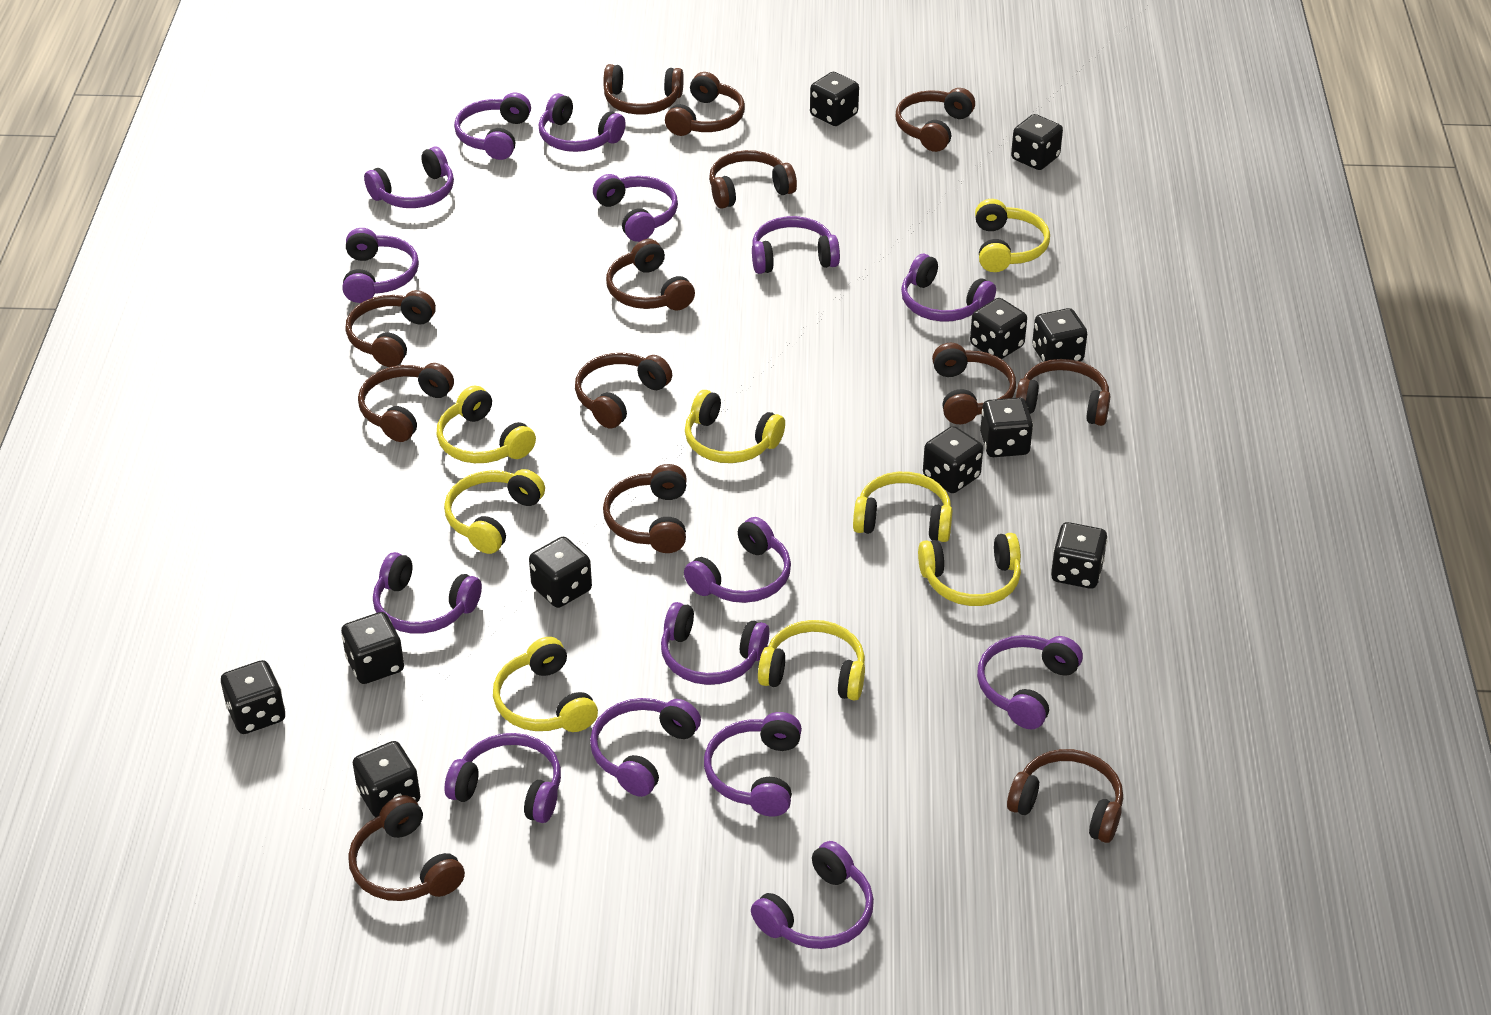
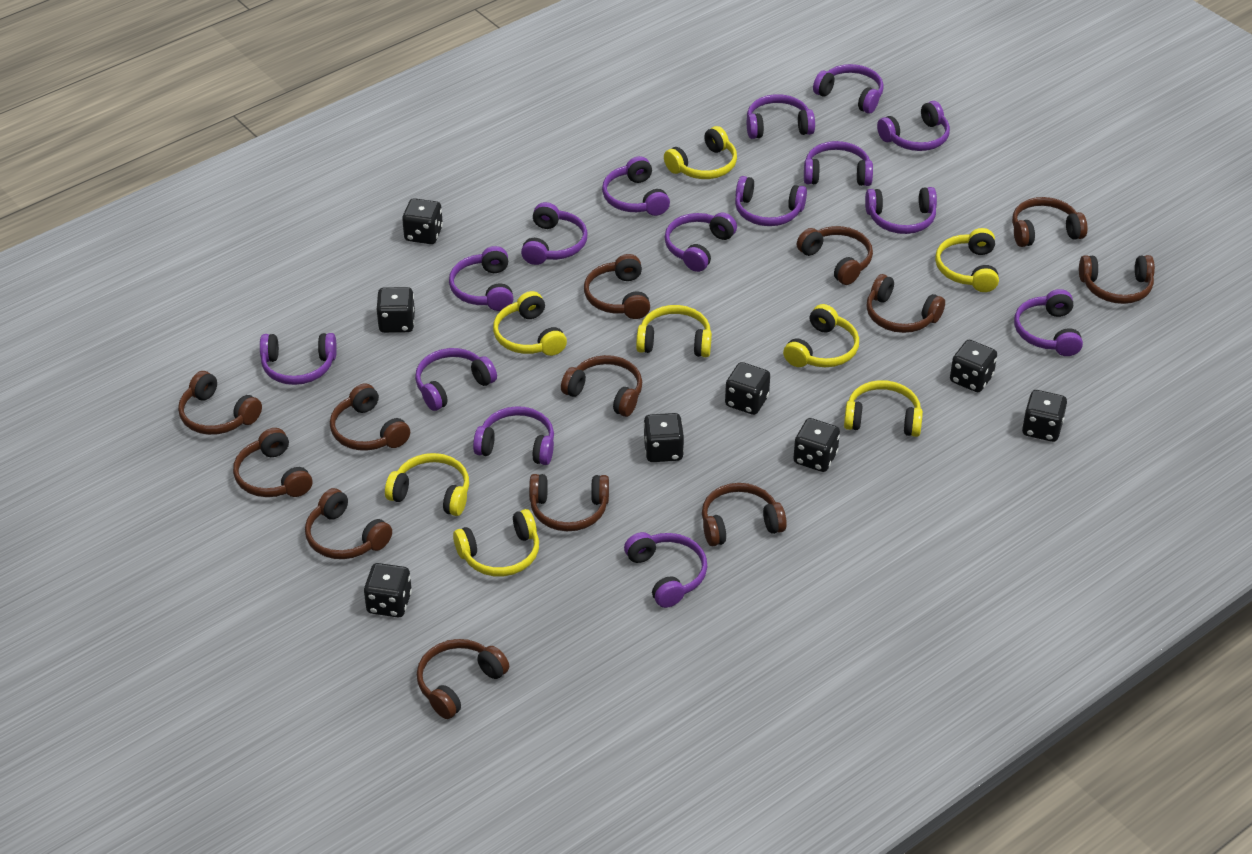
black dice: 11 -> 8

